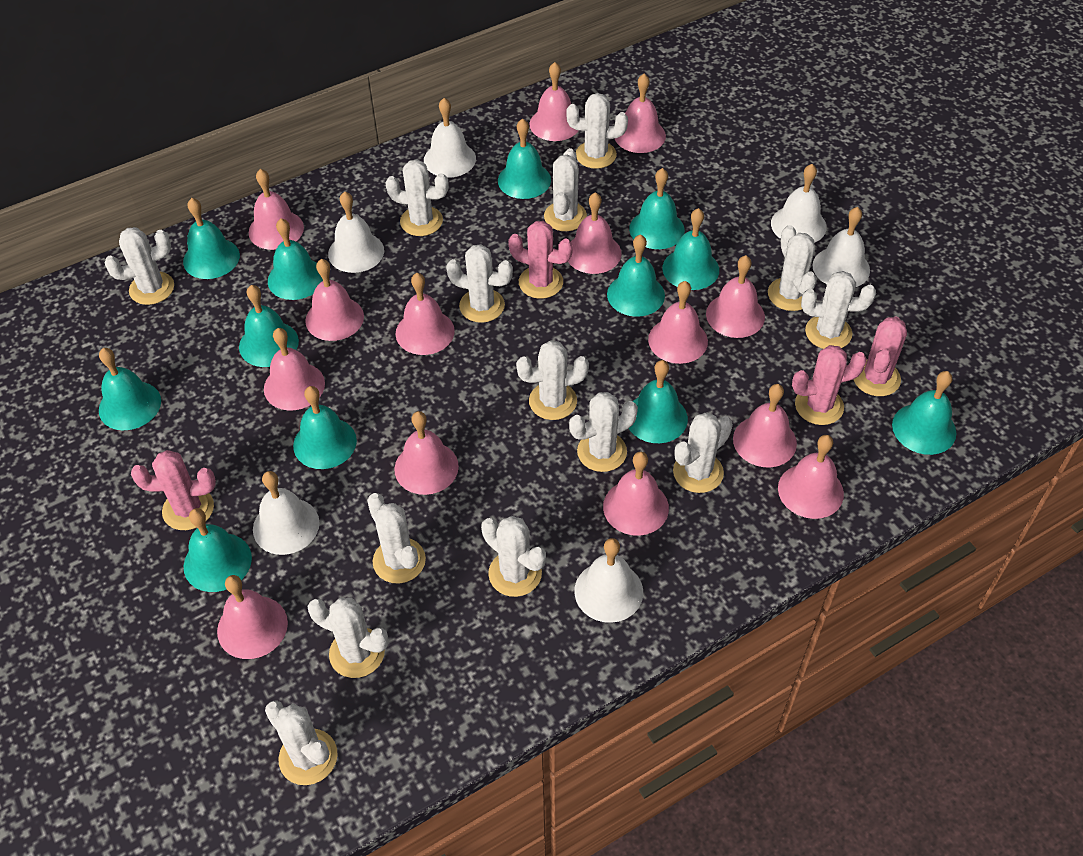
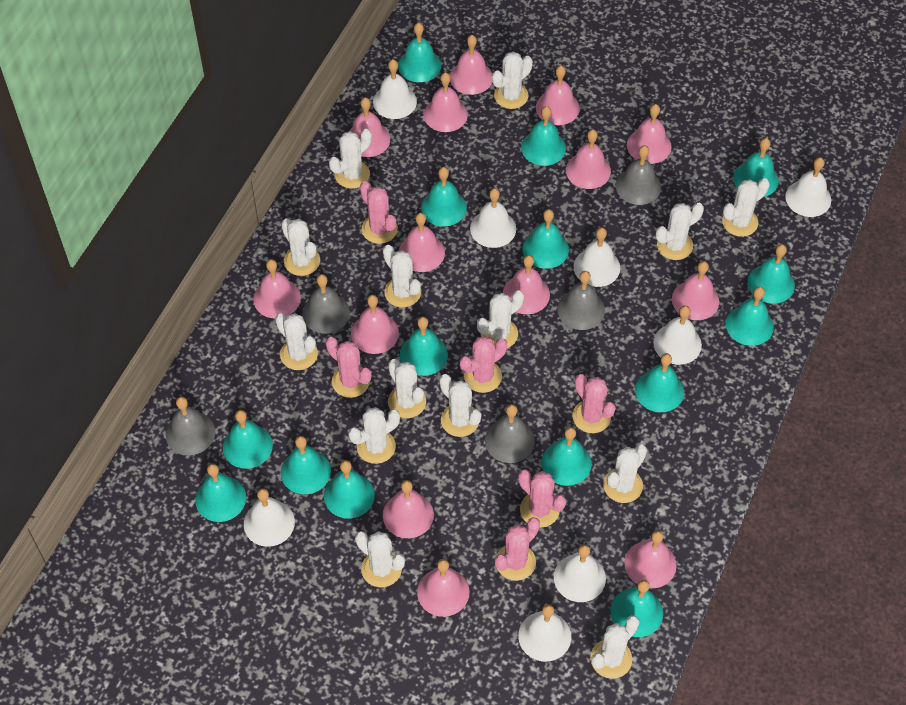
grey bell: 0 -> 5
pink cactus: 4 -> 6
turquoise bell: 12 -> 15
white bell: 6 -> 8

